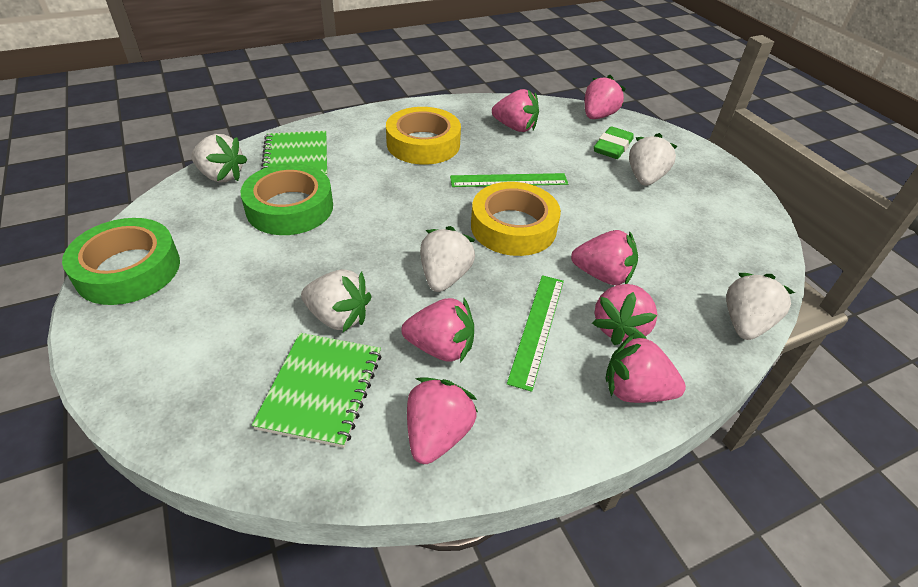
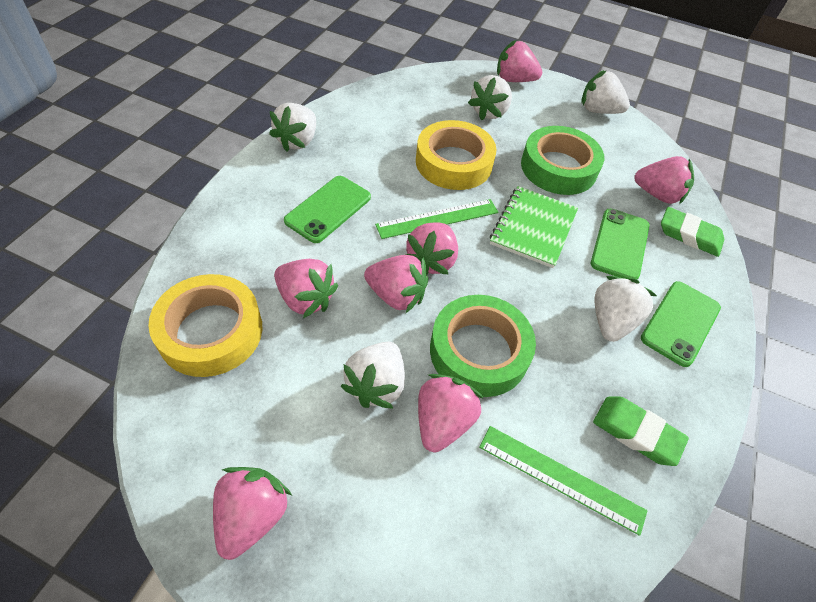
green eraser: 1 -> 2
green notebook: 2 -> 1
green phone: 0 -> 3

